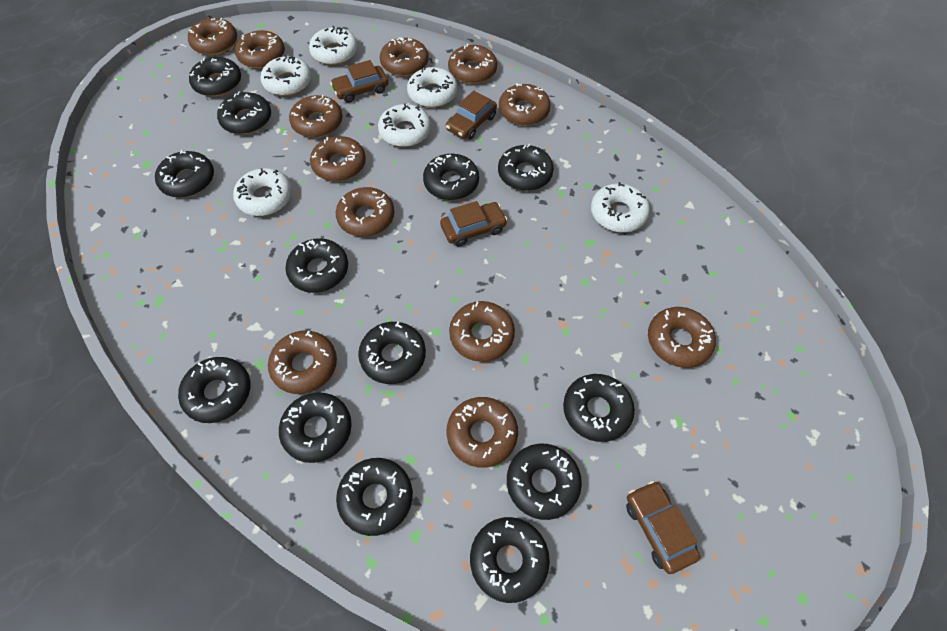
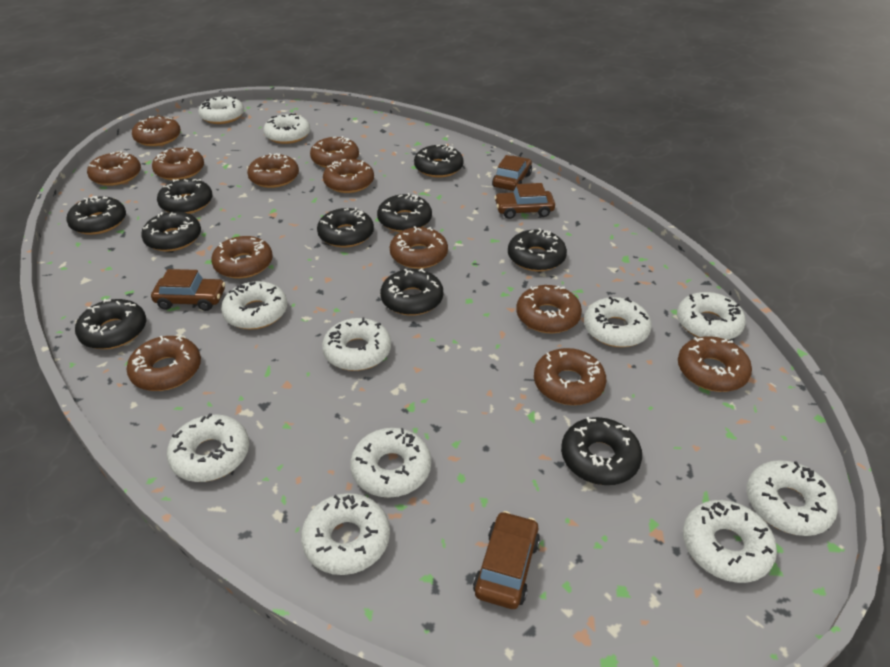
black donut: 13 -> 10
white donut: 6 -> 11

